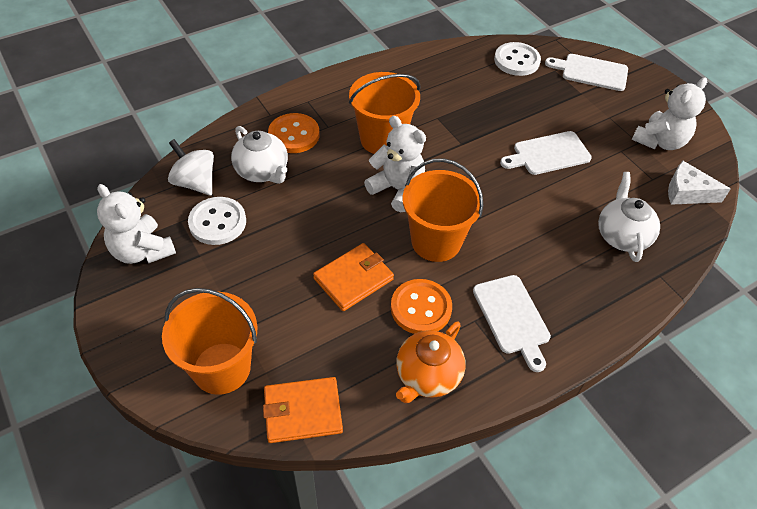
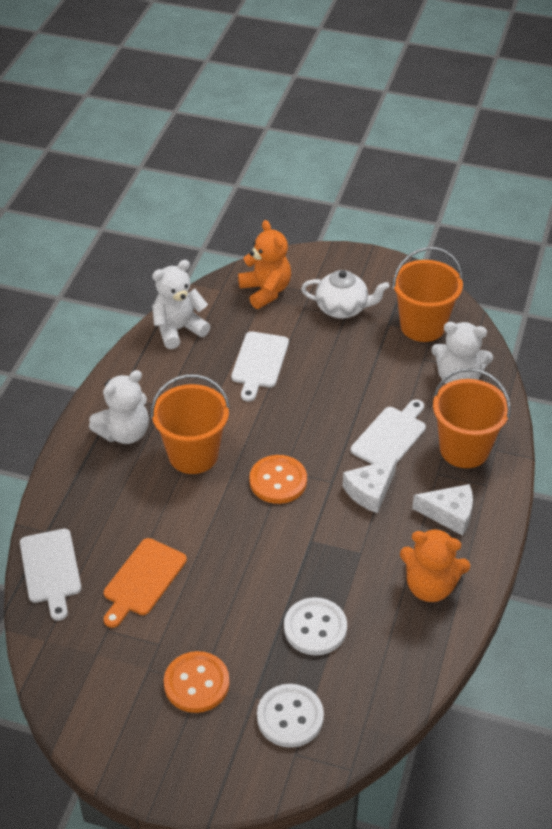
orange cutting board: 0 -> 1
orange teapot: 1 -> 0
orange teddy bear: 0 -> 2
orange wallet: 2 -> 0
white cheese: 1 -> 2
white spinning top: 1 -> 0
white teapot: 2 -> 1

